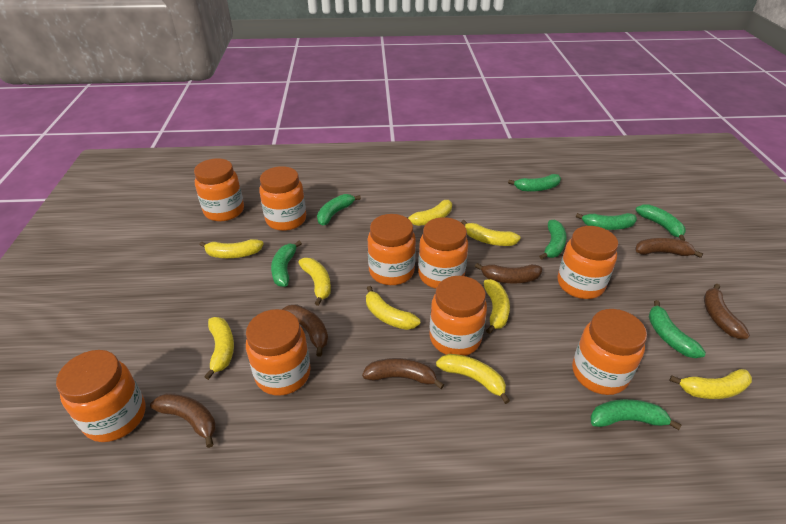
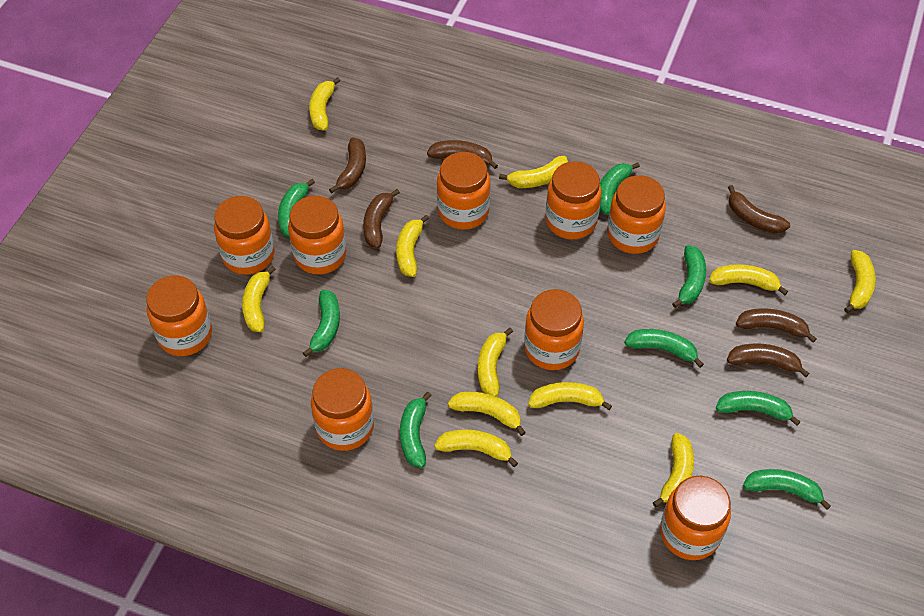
yellow banana: 9 -> 11

